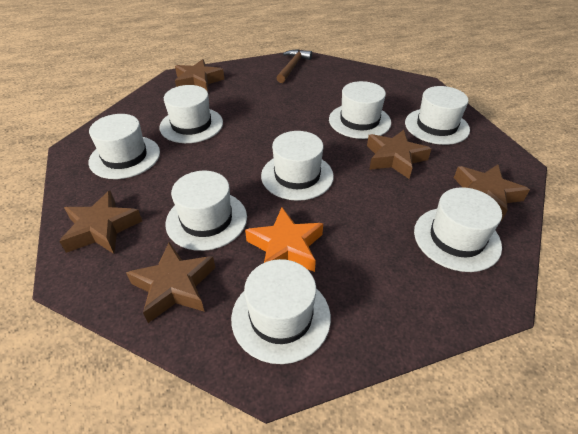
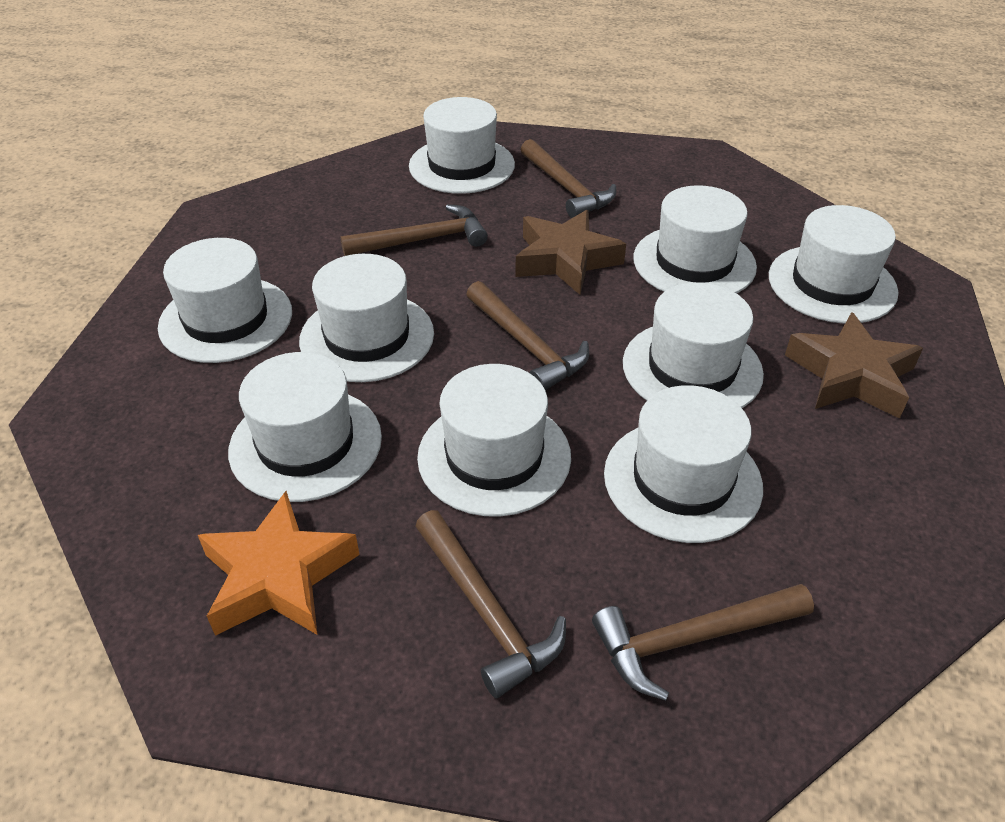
brown hammer: 1 -> 5
brown star: 5 -> 2
white hat: 8 -> 9

